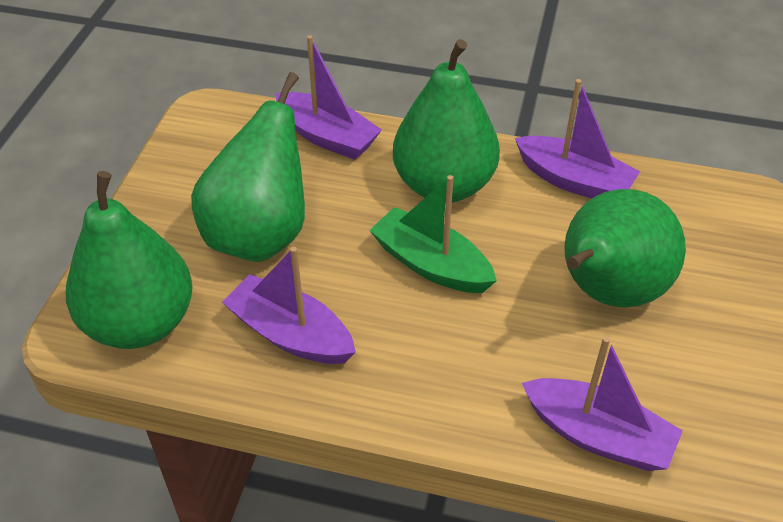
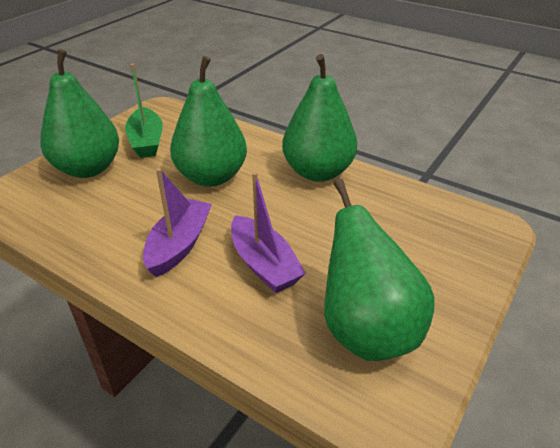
purple boat: 4 -> 2

